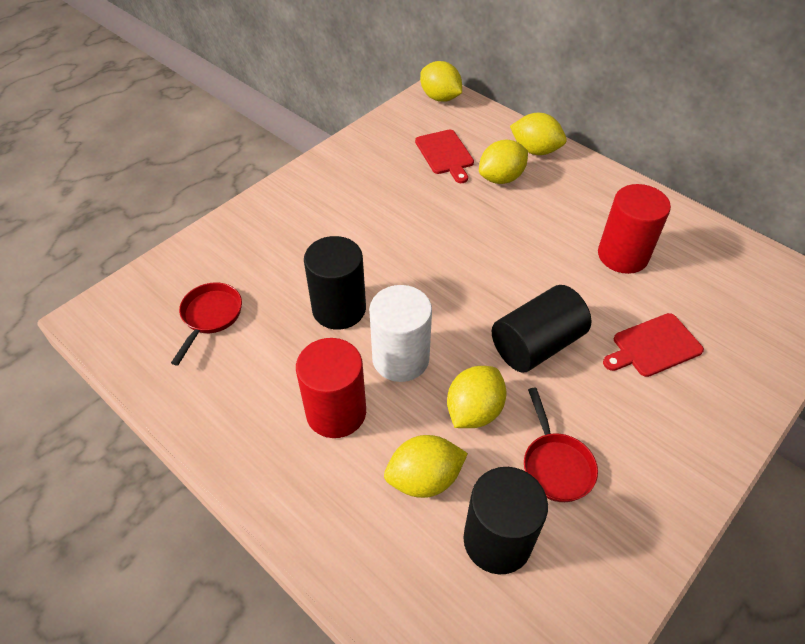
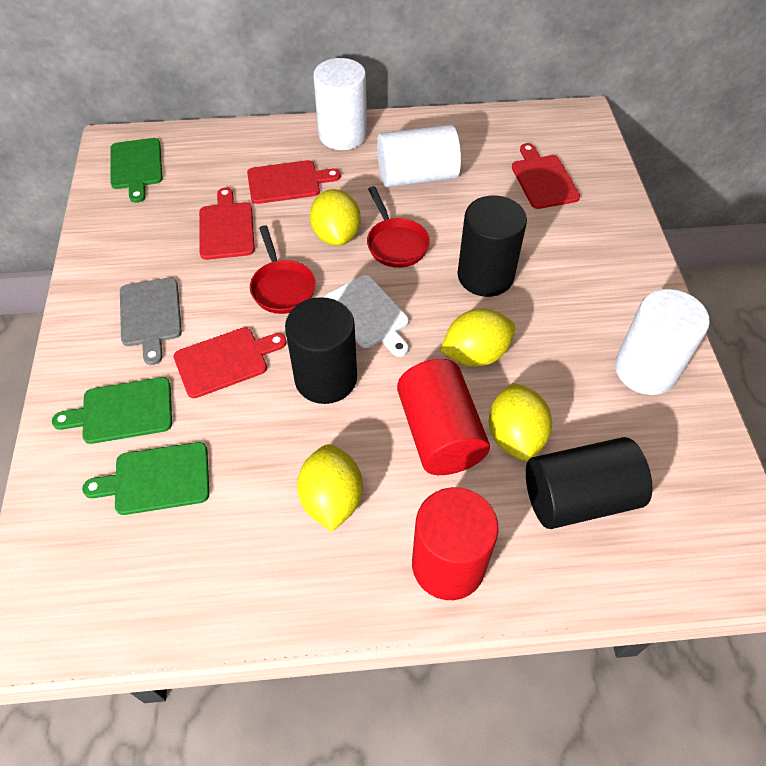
green cutting board: 0 -> 3
grey cutting board: 0 -> 1
red cutting board: 2 -> 4
white cutting board: 0 -> 1
white cylinder: 1 -> 3
yellow lemon: 5 -> 4

